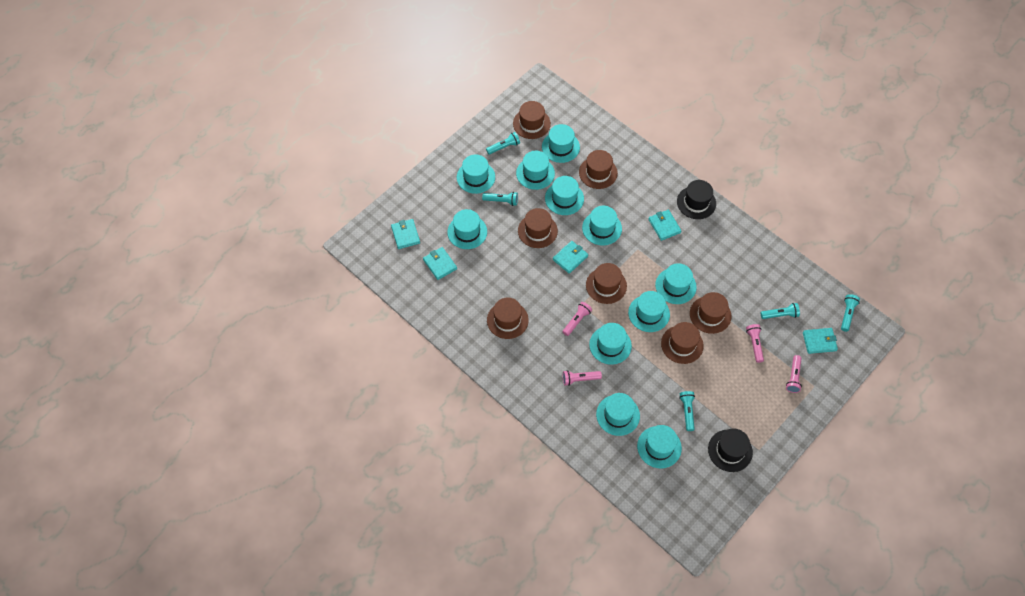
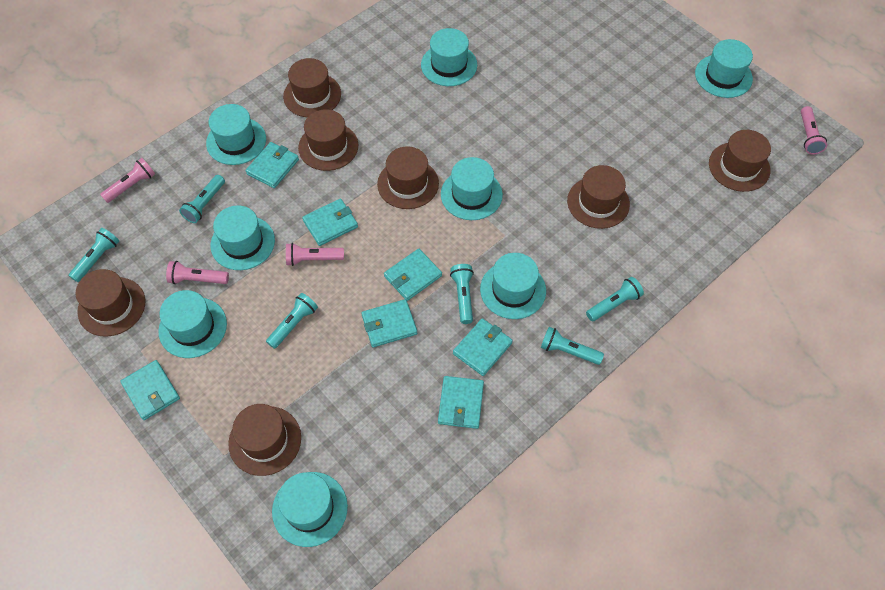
black hat: 2 -> 0
turquoise flashlight: 5 -> 6
turquoise hat: 11 -> 8
turquoise wallet: 5 -> 7

